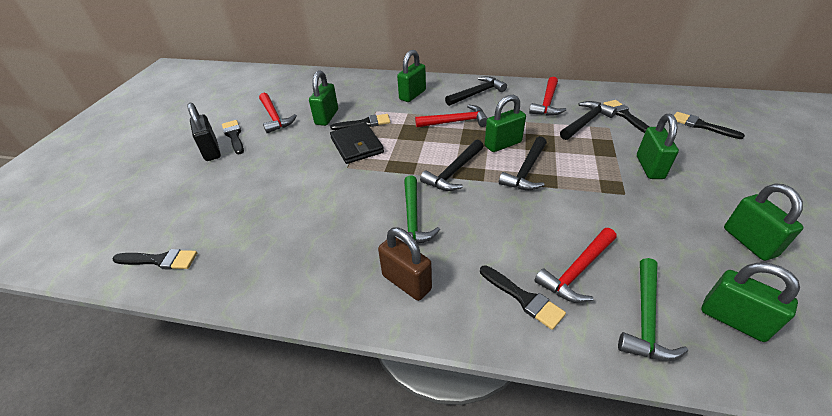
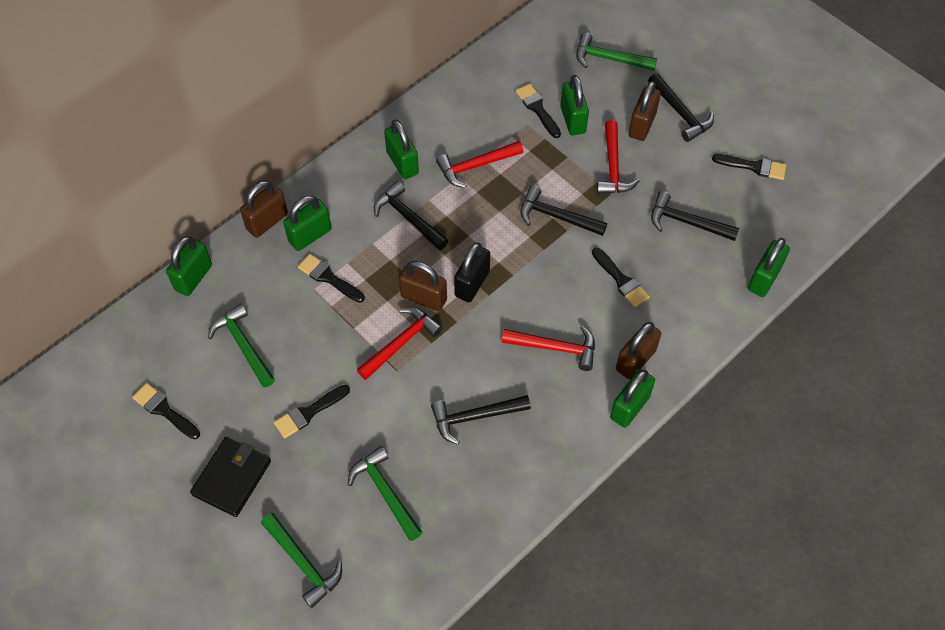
black hammer: 4 -> 5
brown padlock: 1 -> 4
green hammer: 2 -> 4

